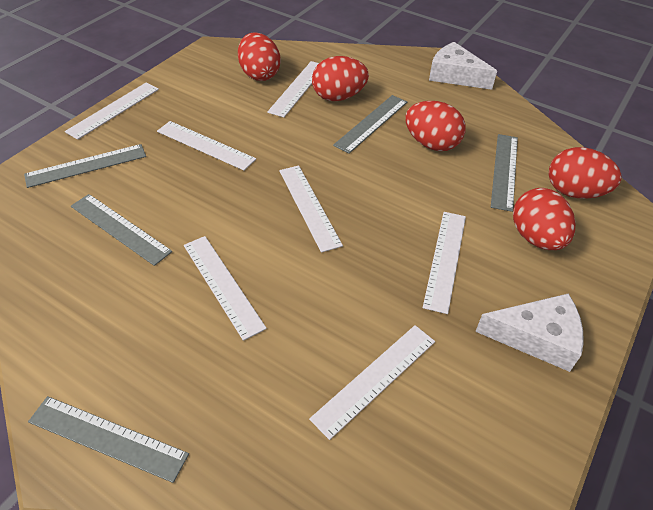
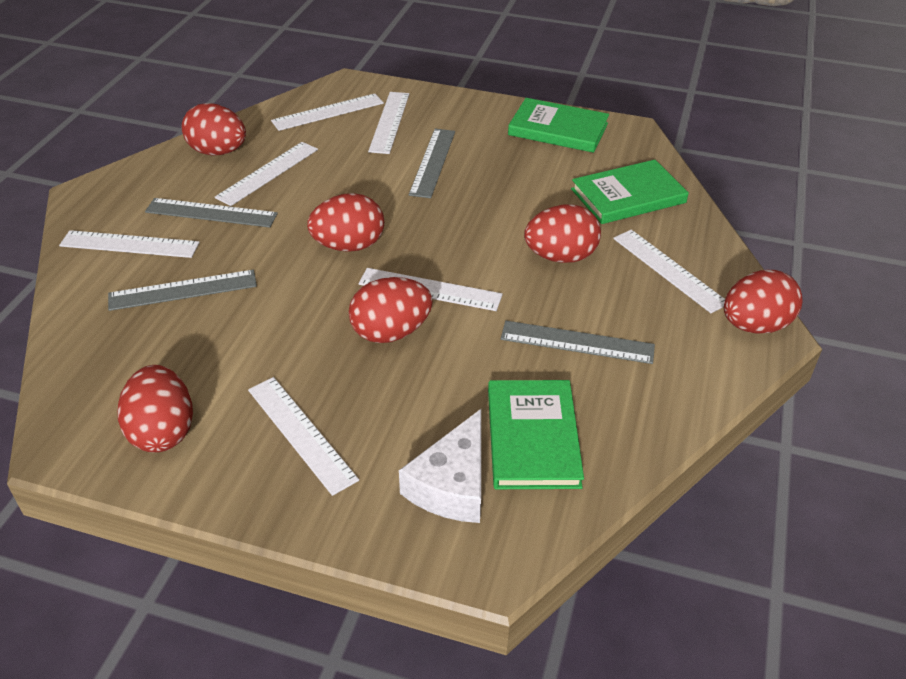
green book: 0 -> 3
grey ruler: 5 -> 4
red egg: 5 -> 6
white cheese: 2 -> 1

